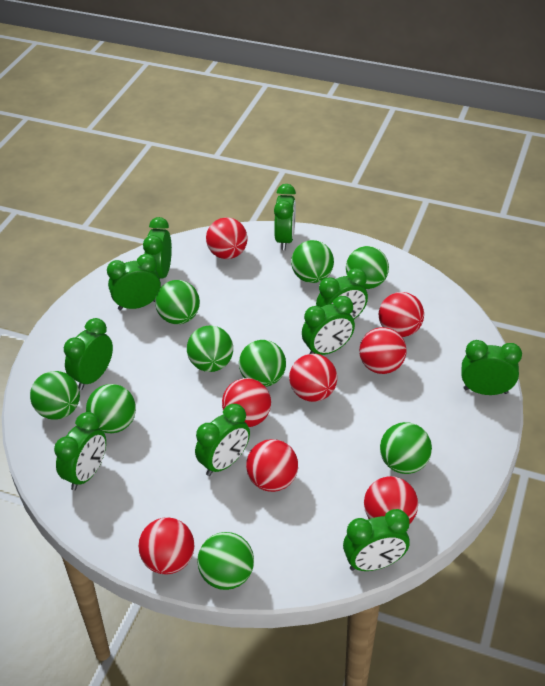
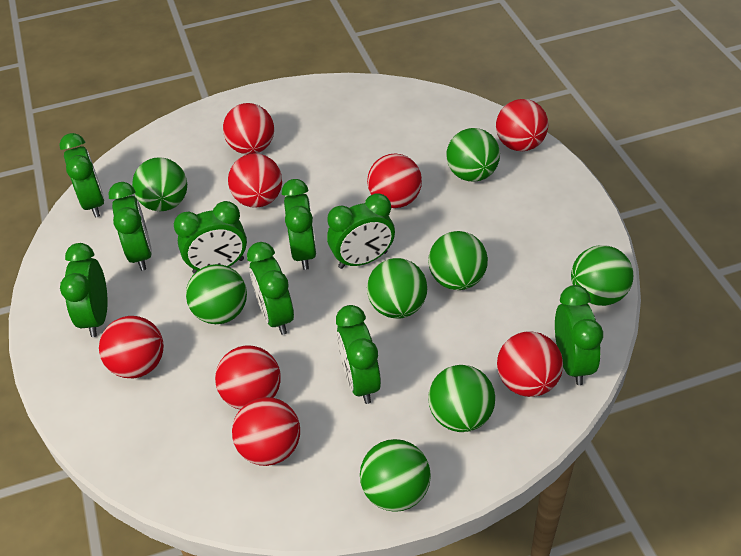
green ball: 9 -> 8
green clock: 10 -> 9

